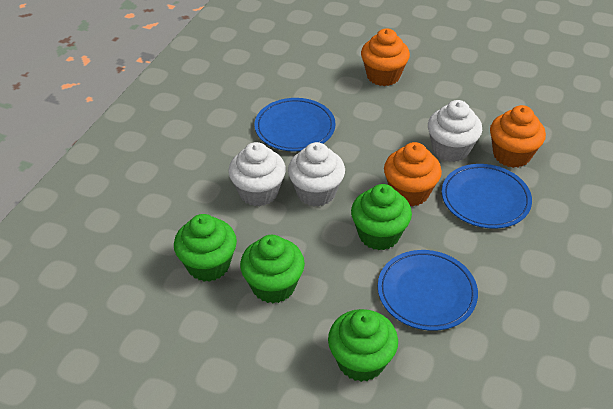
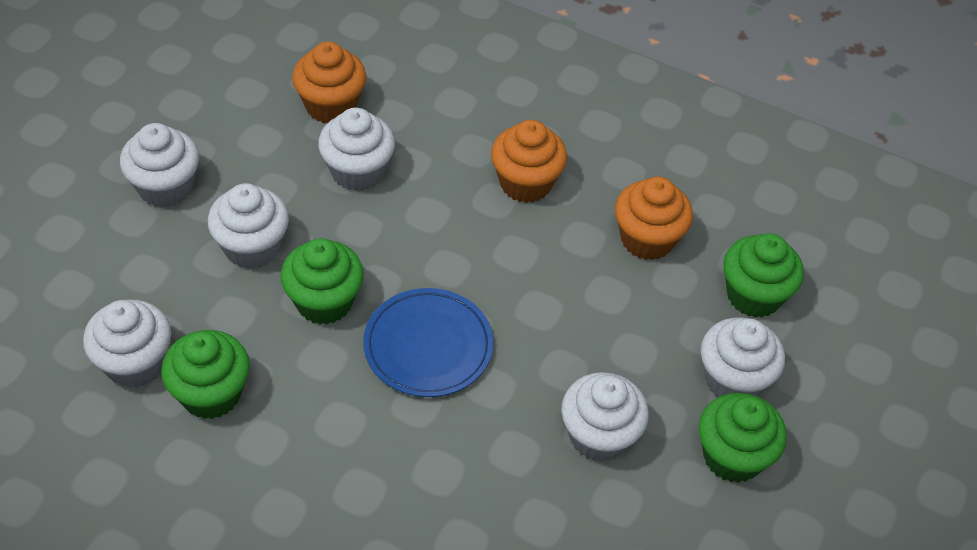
blue plate: 3 -> 1
white cupcake: 3 -> 6

